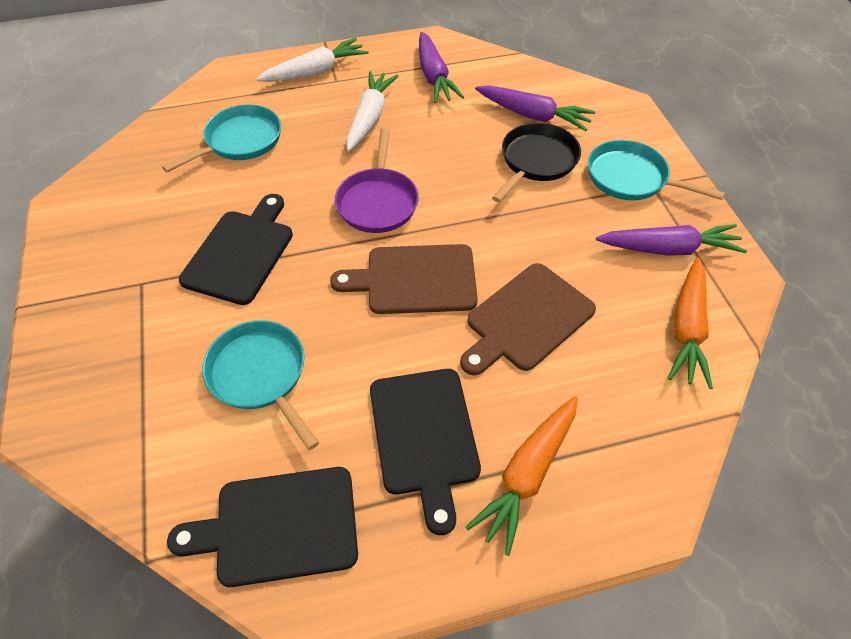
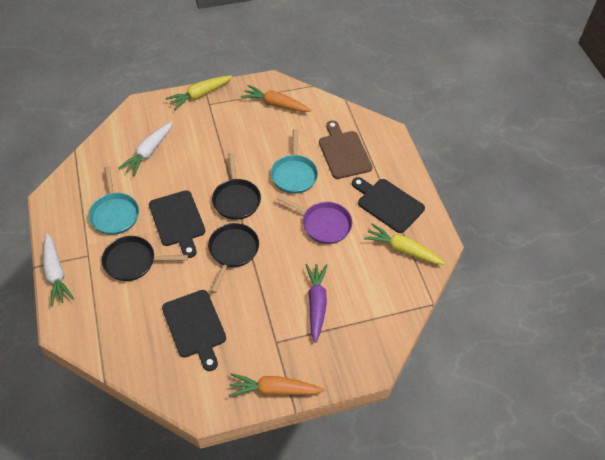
black pan: 1 -> 3
brown cutting board: 2 -> 1
purple carrot: 3 -> 1
turquoise pan: 3 -> 2
yellow carrot: 0 -> 2

